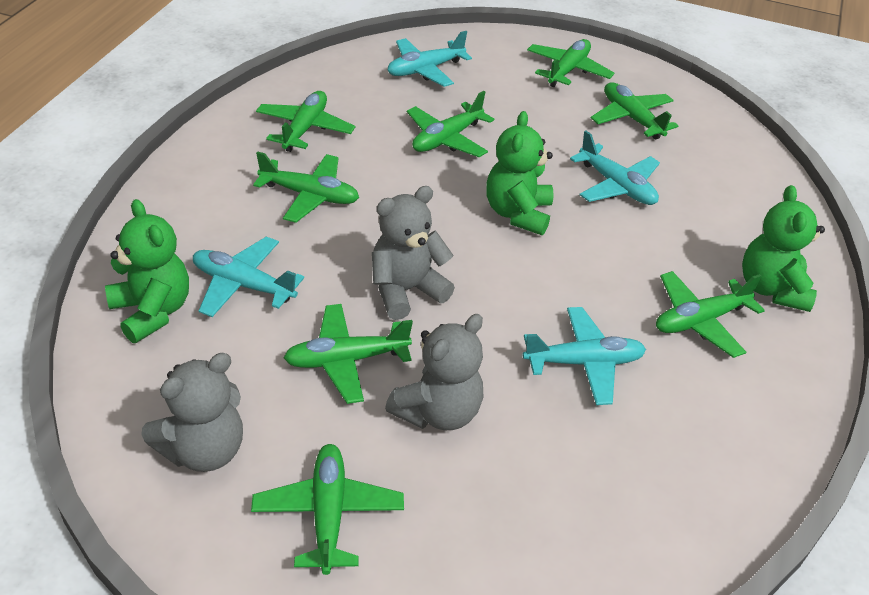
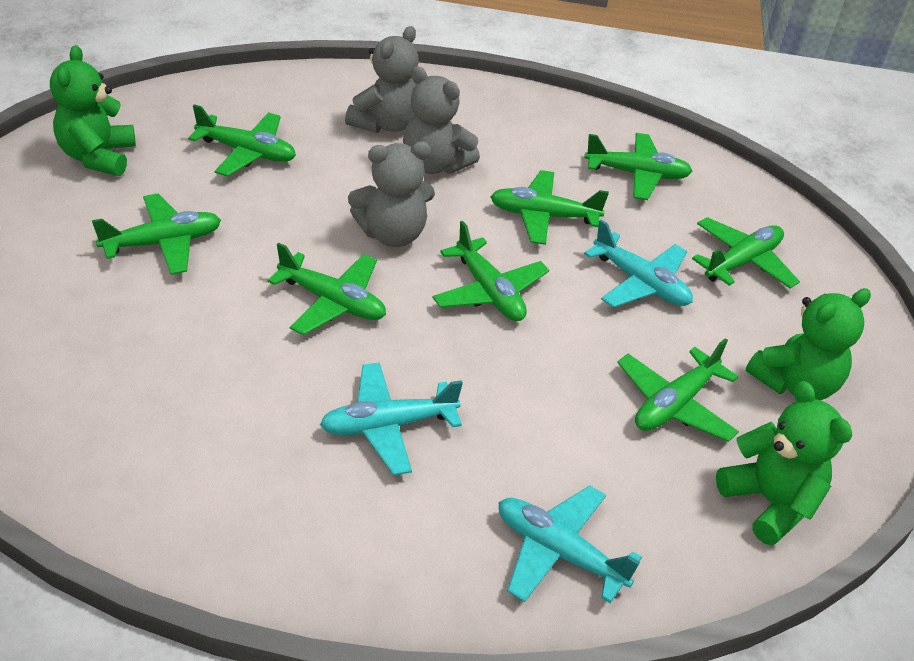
turquoise plane: 4 -> 3

